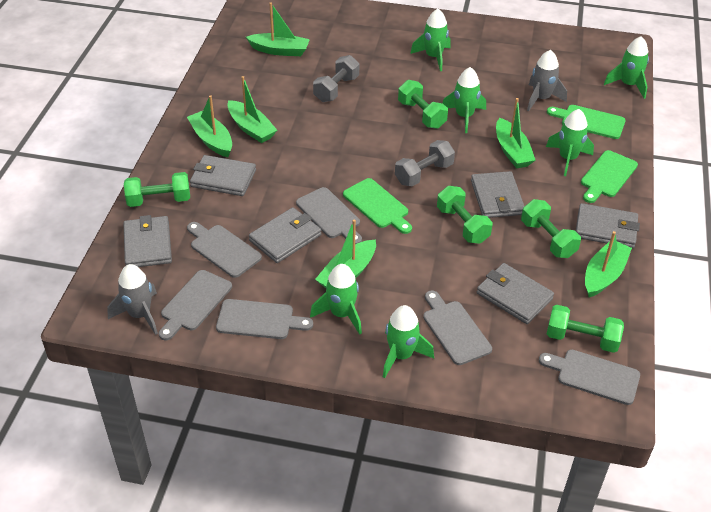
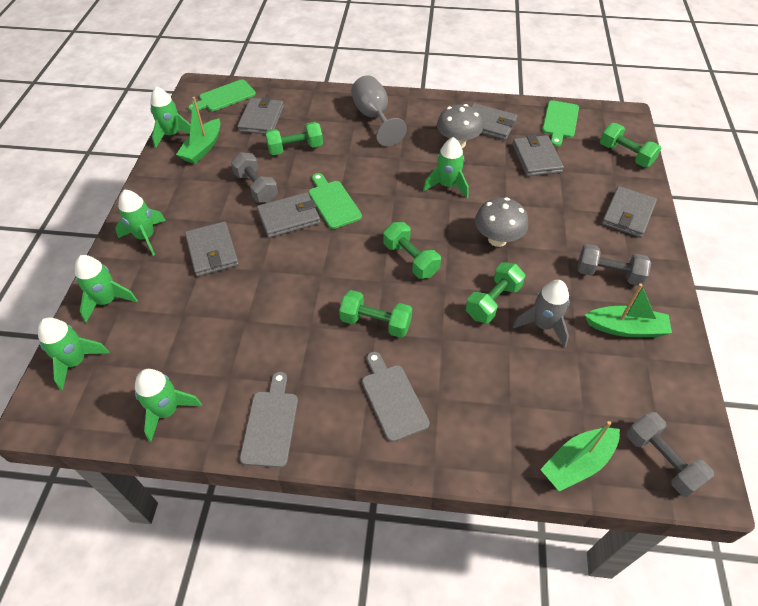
green boat: 6 -> 3
grey cutting board: 6 -> 2
grey dumbbell: 2 -> 3
grey goblet: 0 -> 1
grey mushroom: 0 -> 2
grey rocket: 2 -> 1

